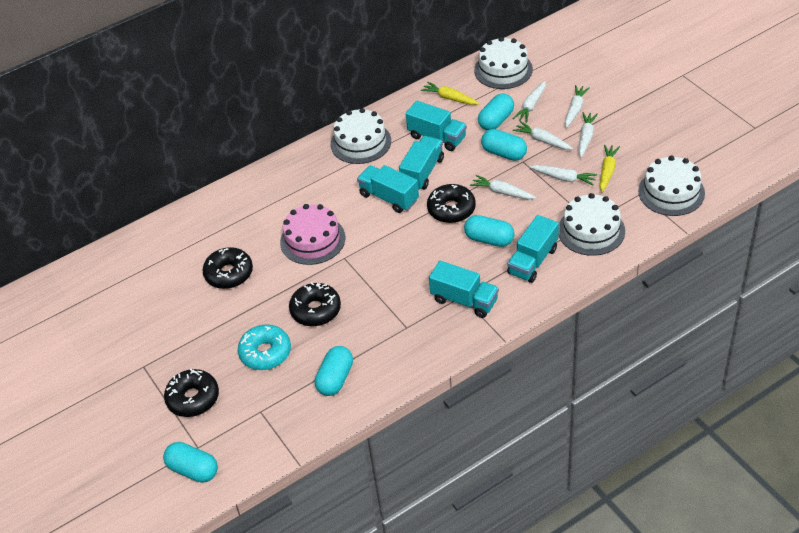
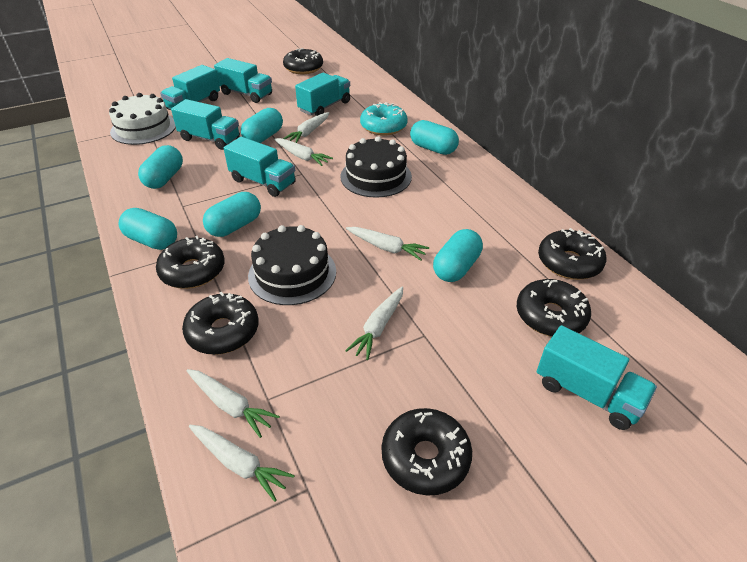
black cake: 0 -> 2
black donut: 4 -> 6
pink cake: 1 -> 0
turquoise capsule: 5 -> 6
turquoise truck: 5 -> 6
white cake: 4 -> 1
yellow carrot: 2 -> 0

